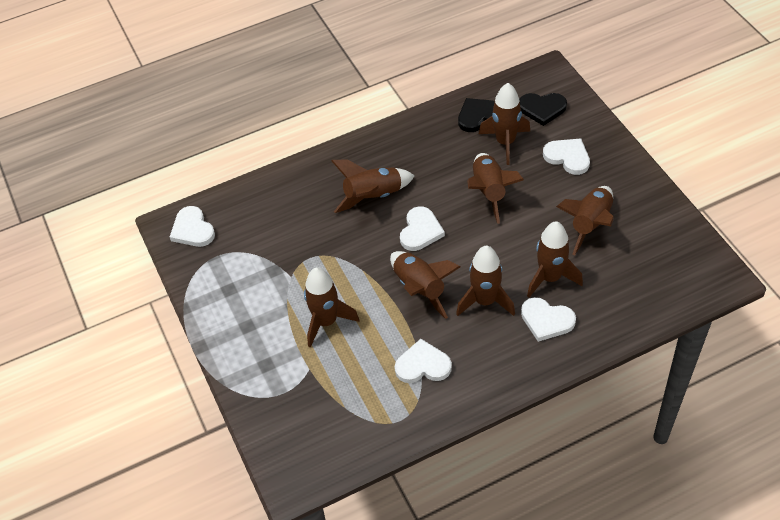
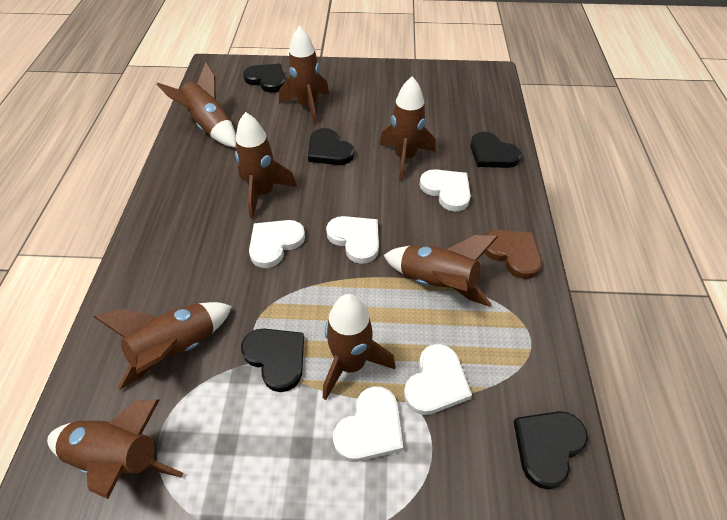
black heart: 2 -> 5
brown heart: 0 -> 1

